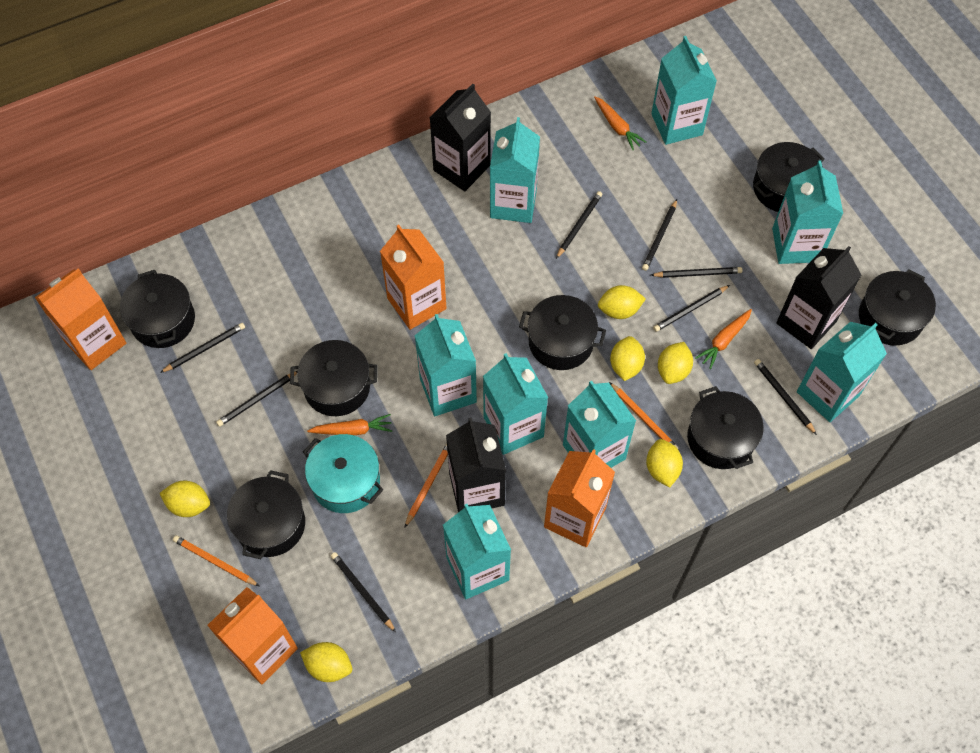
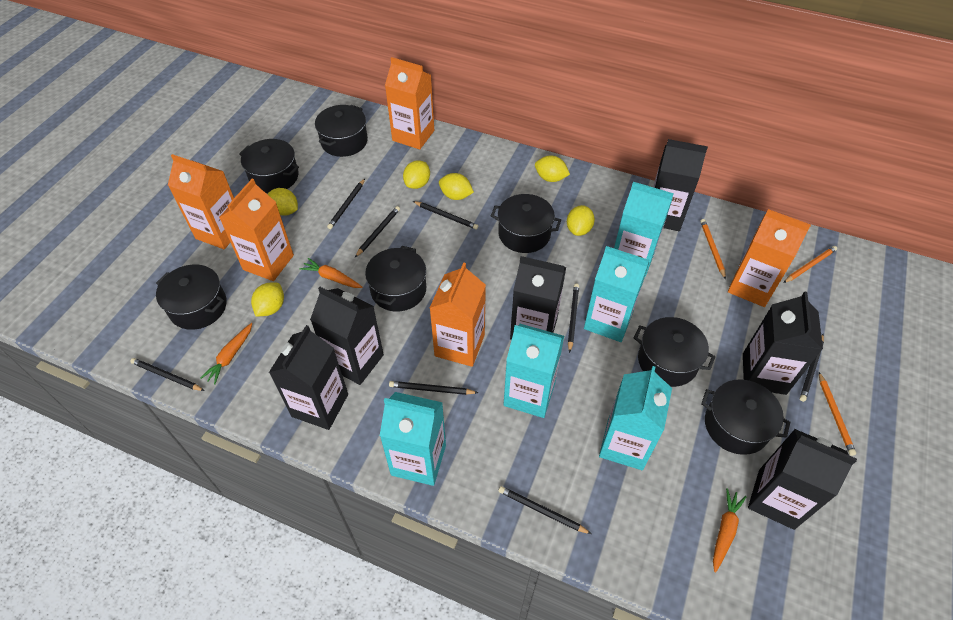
black carton: 3 -> 6
orange carton: 4 -> 5
turquoise carton: 8 -> 5
turquoise pot: 1 -> 0

